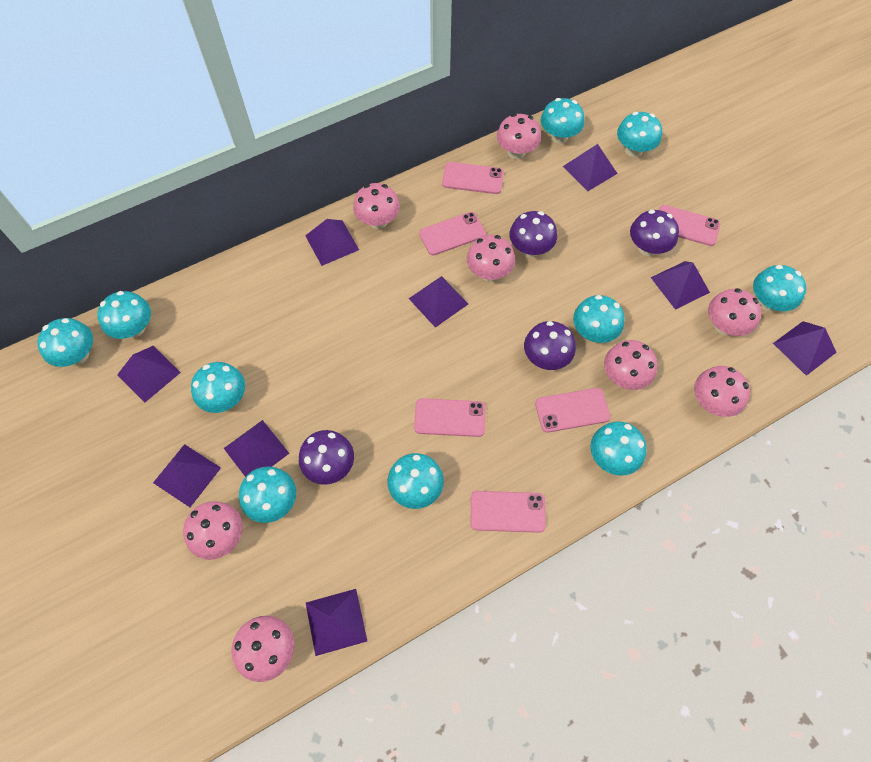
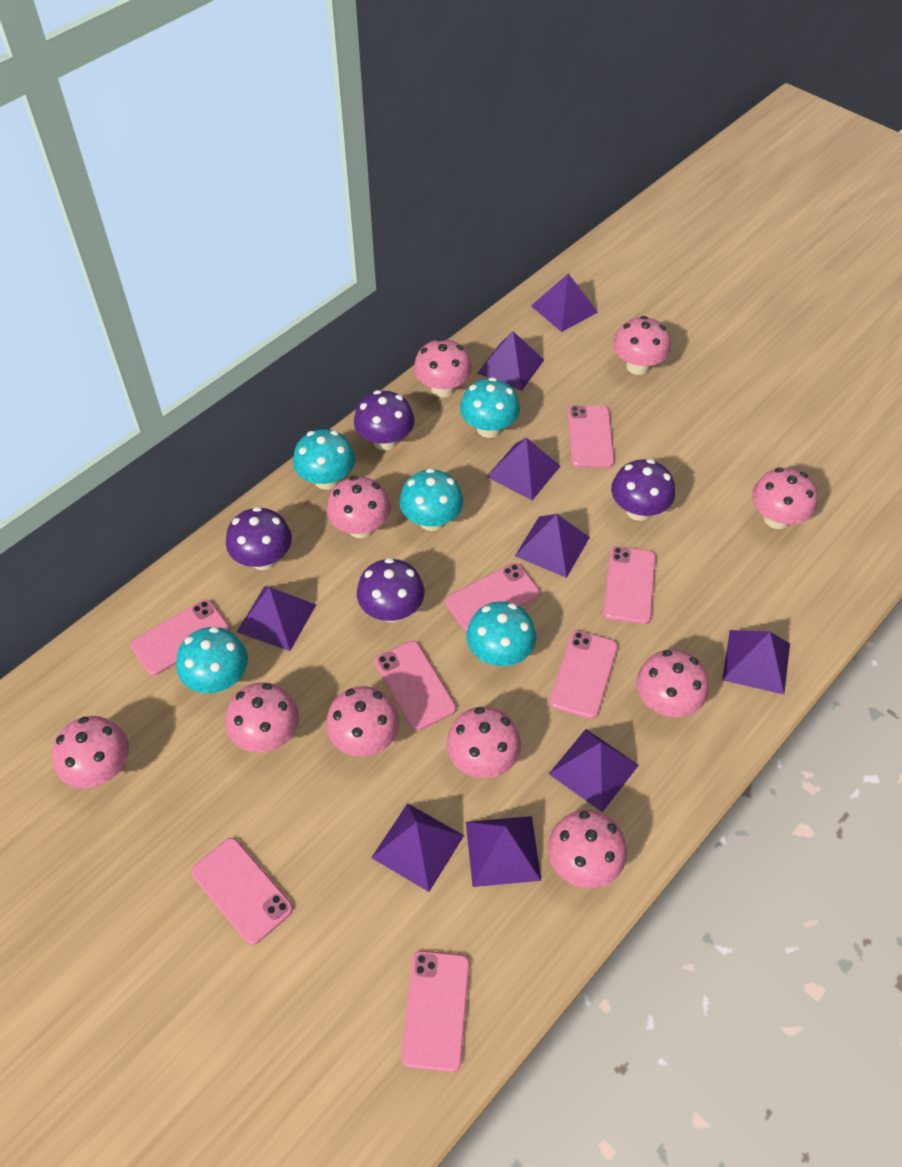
pink mushroom: 8 -> 10
pink phone: 6 -> 8
turquoise mushroom: 10 -> 5

